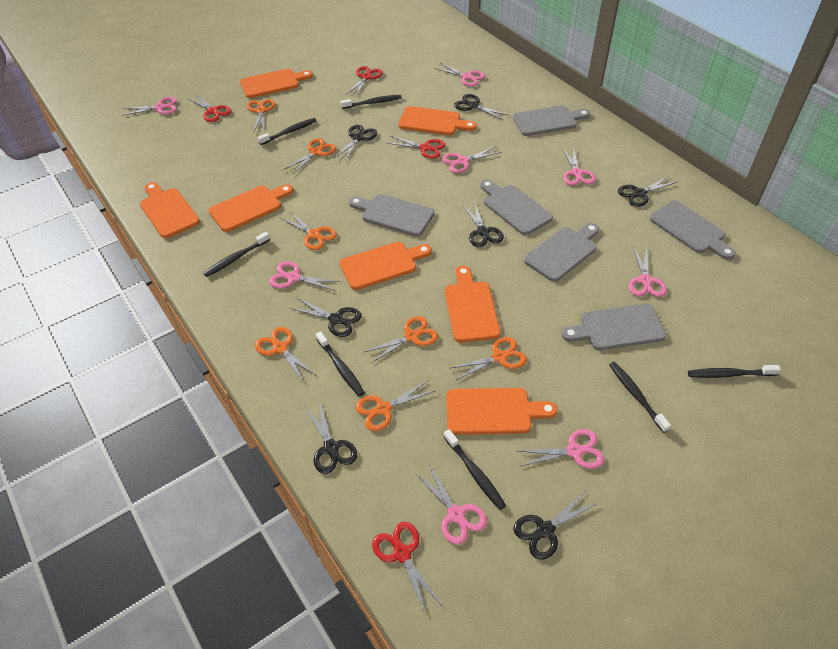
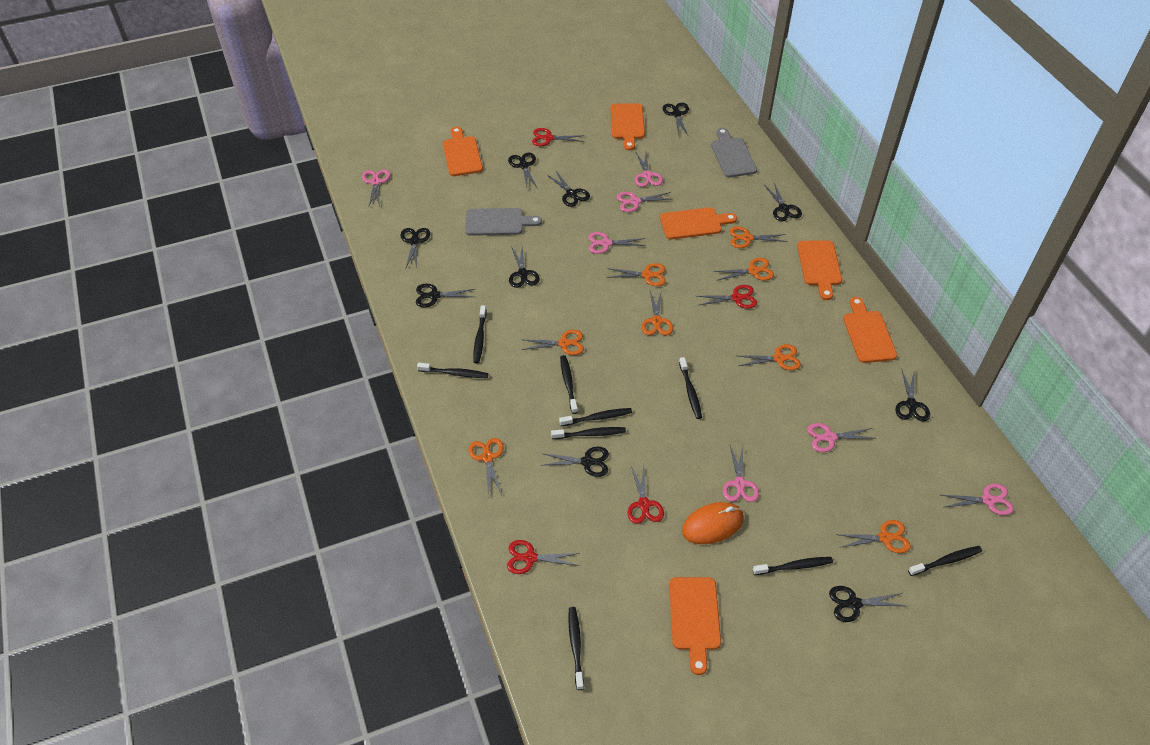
black scissors: 7 -> 10
black toothbrush: 7 -> 9
grey cutting board: 6 -> 2
orange cutting board: 7 -> 6
orange mouse: 0 -> 1
orange scissors: 7 -> 8
pink scissors: 8 -> 7

